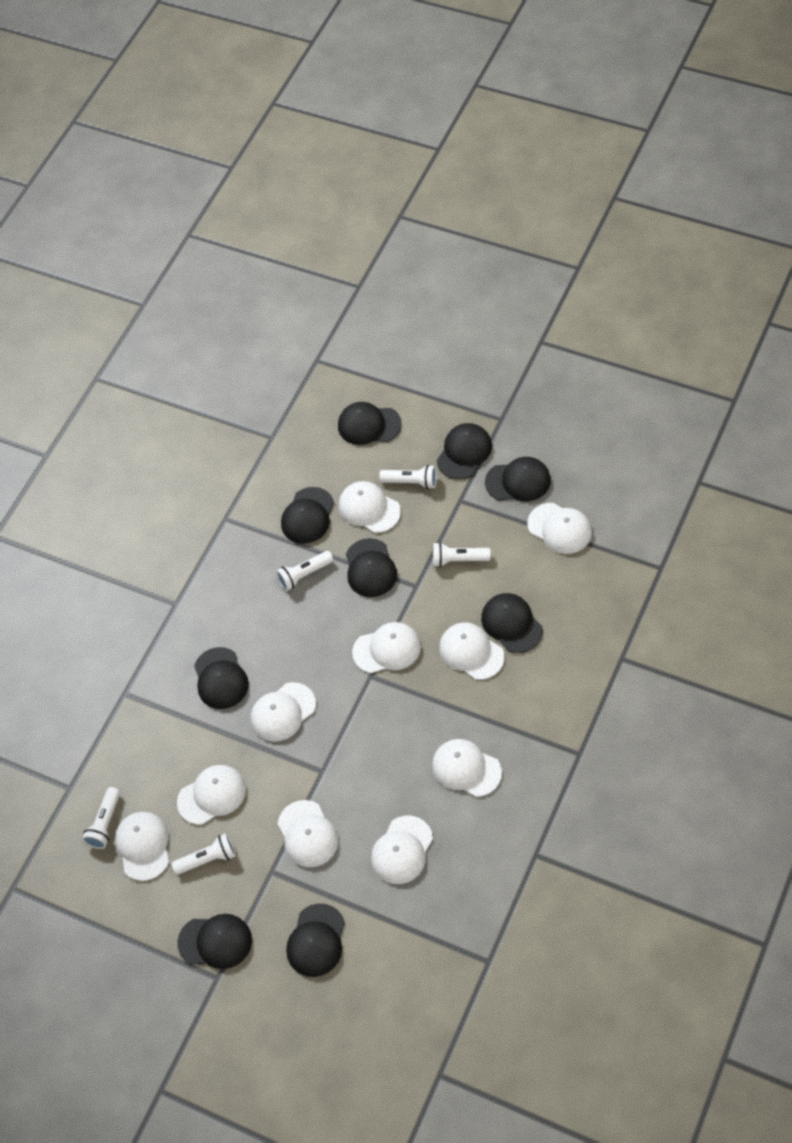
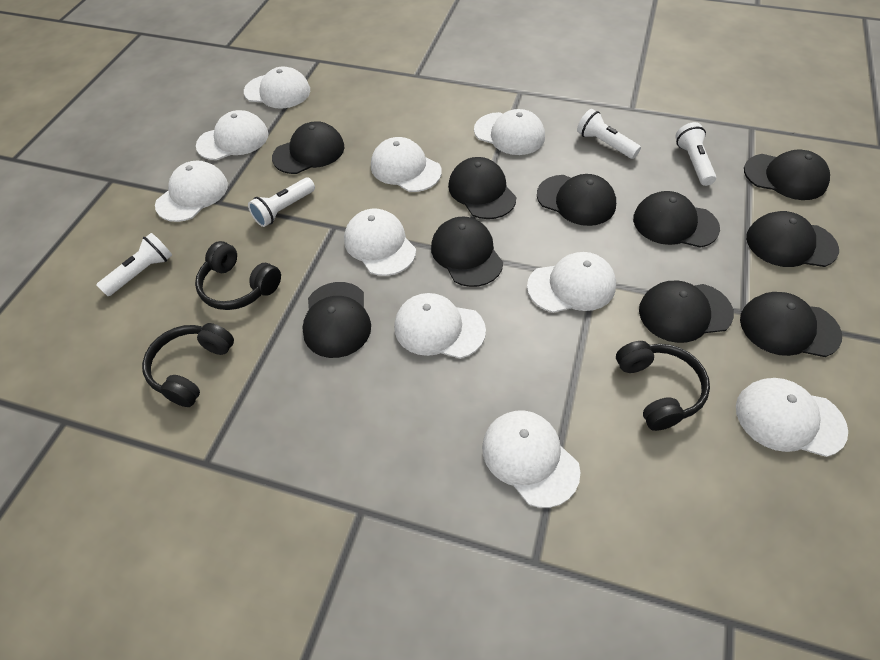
black cap: 9 -> 10
black headphones: 0 -> 3
white flashlight: 5 -> 4

